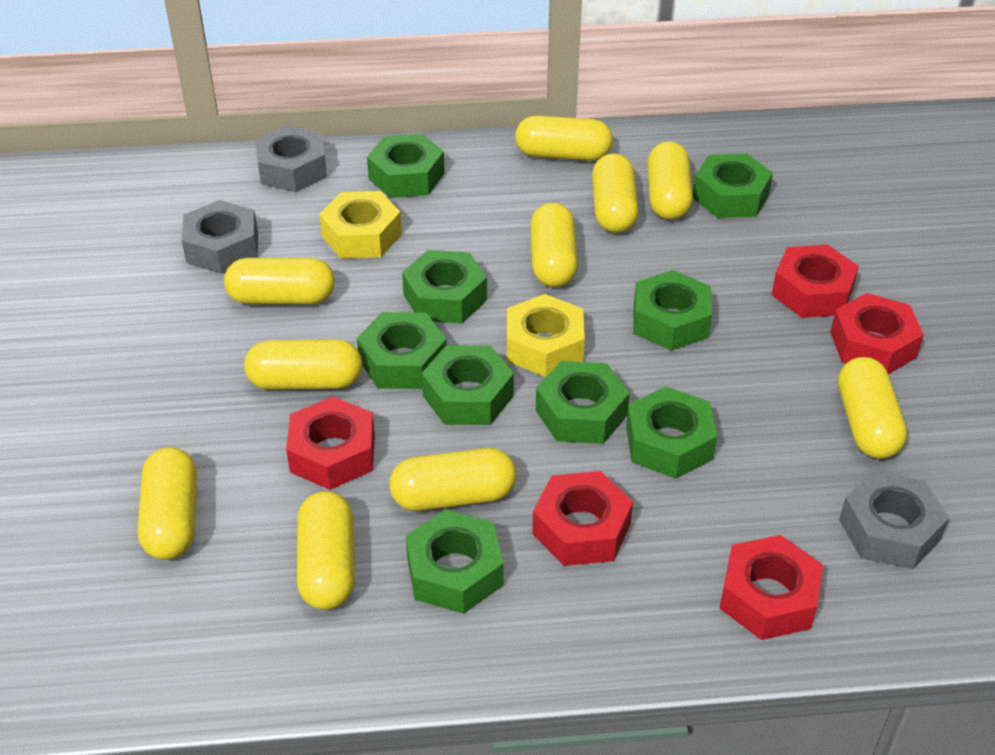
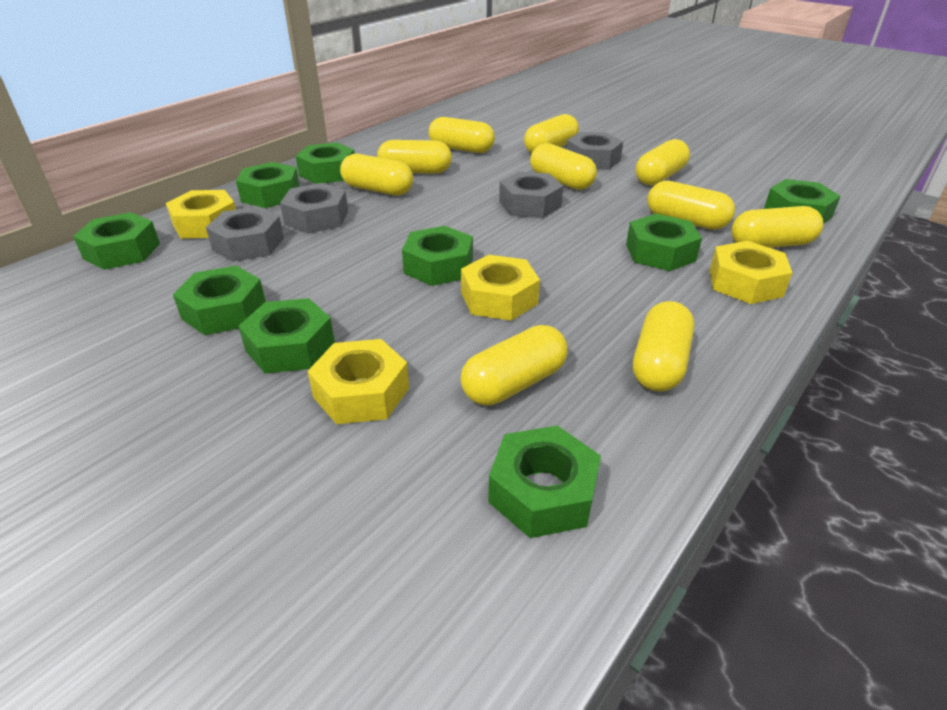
grey nut: 3 -> 4
red nut: 5 -> 0
yellow nut: 2 -> 4

